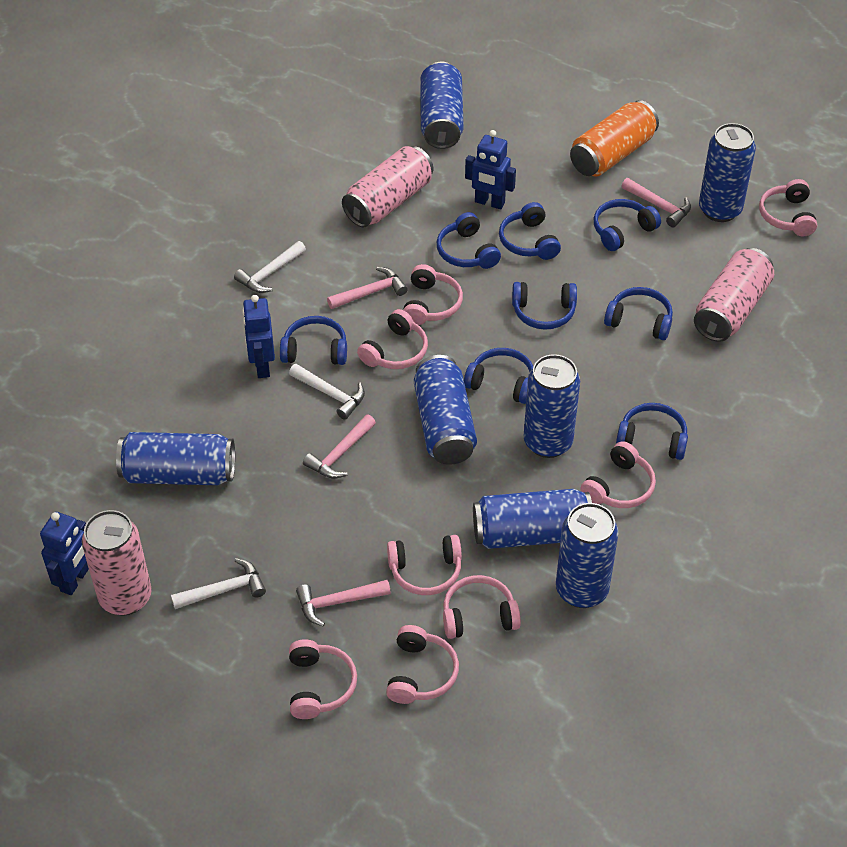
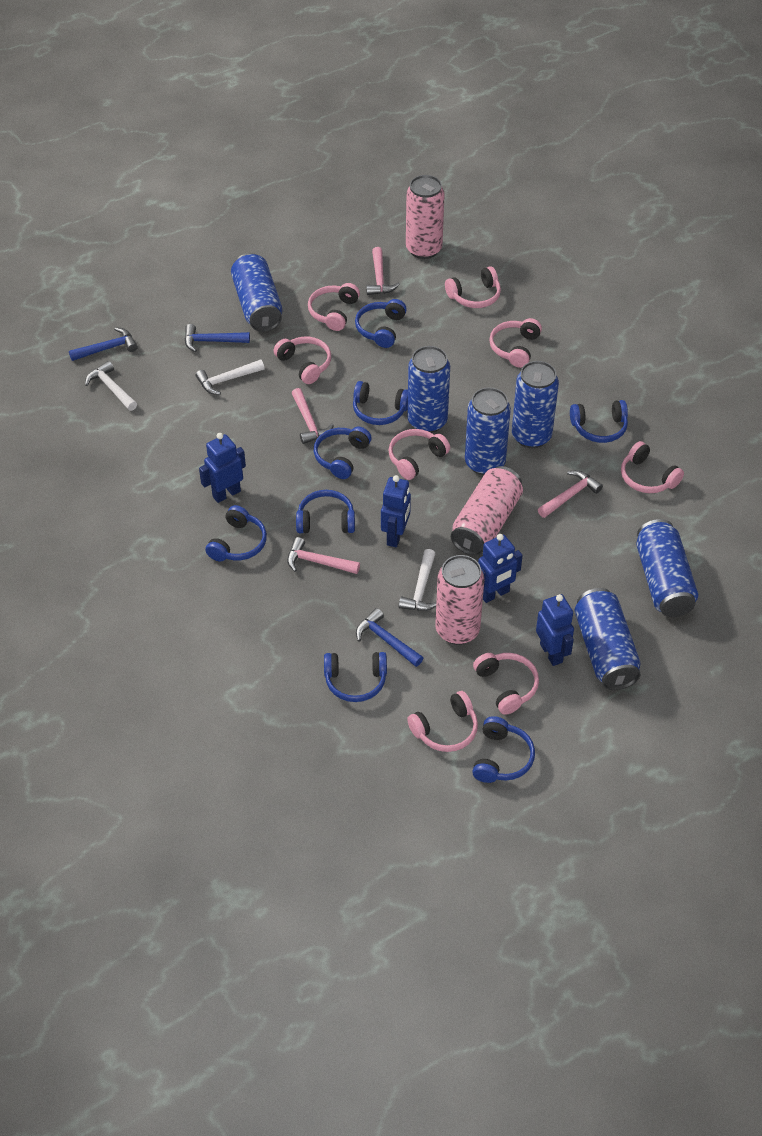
blue can: 7 -> 6
blue hammer: 0 -> 3
blue robot: 3 -> 4
orange can: 1 -> 0

